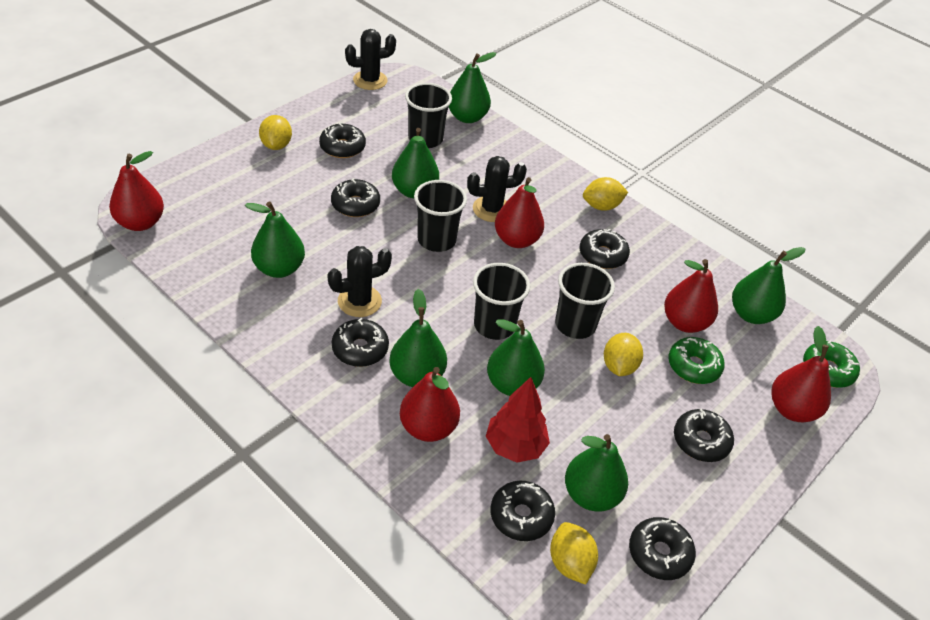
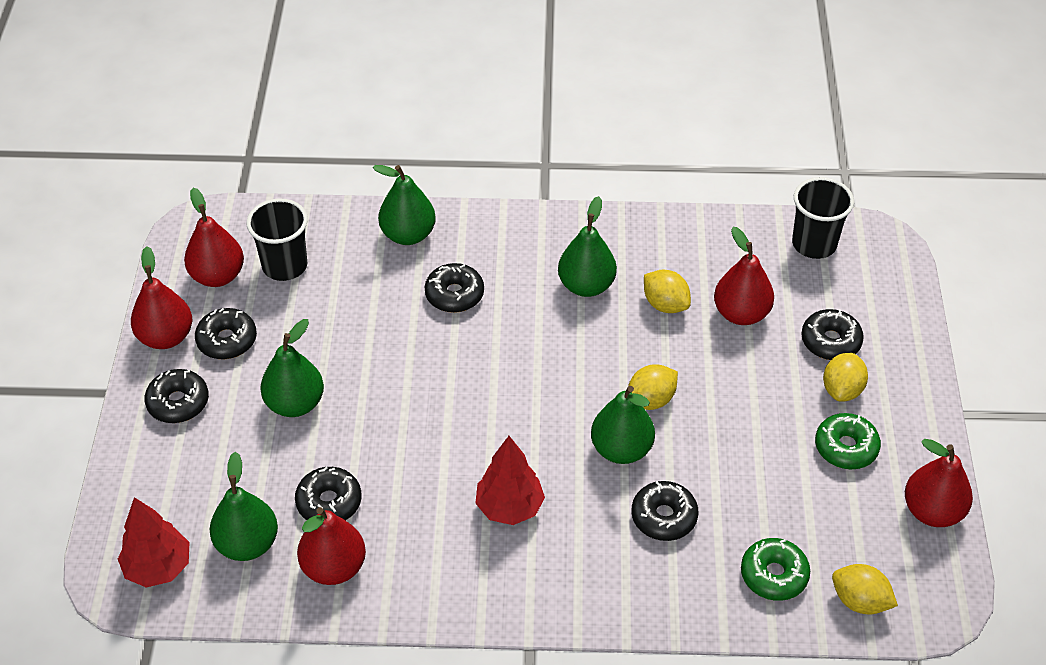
black cactus: 3 -> 0
black cup: 4 -> 2
black donut: 7 -> 6
green pear: 7 -> 5
red tree: 1 -> 2

